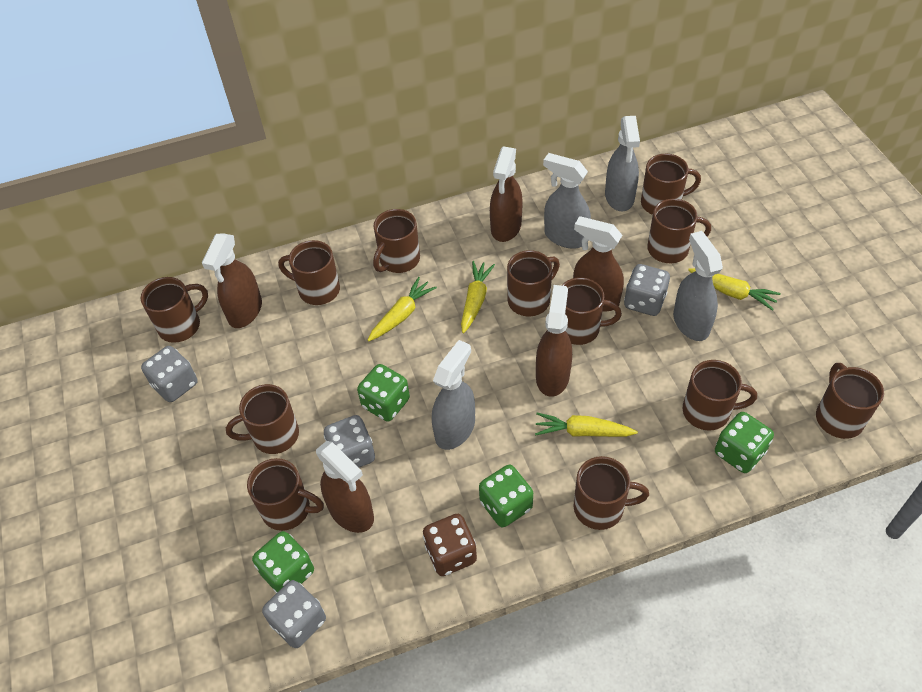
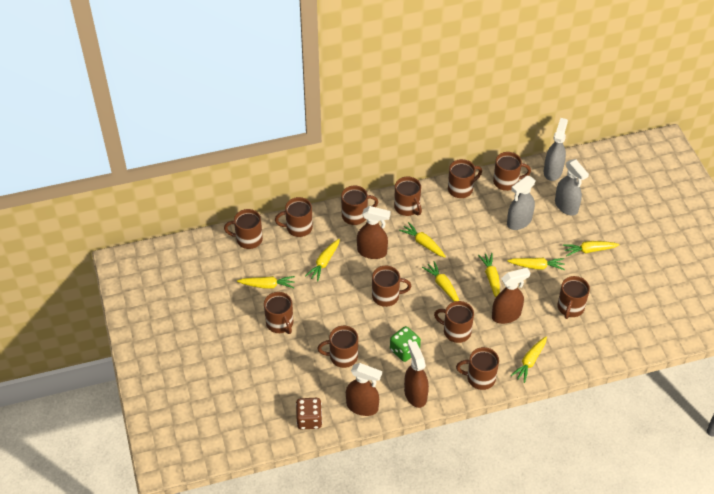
brown spray bottle: 5 -> 4
green dice: 4 -> 1
grey dice: 4 -> 0
grey spray bottle: 4 -> 3
yellow carrot: 4 -> 8

